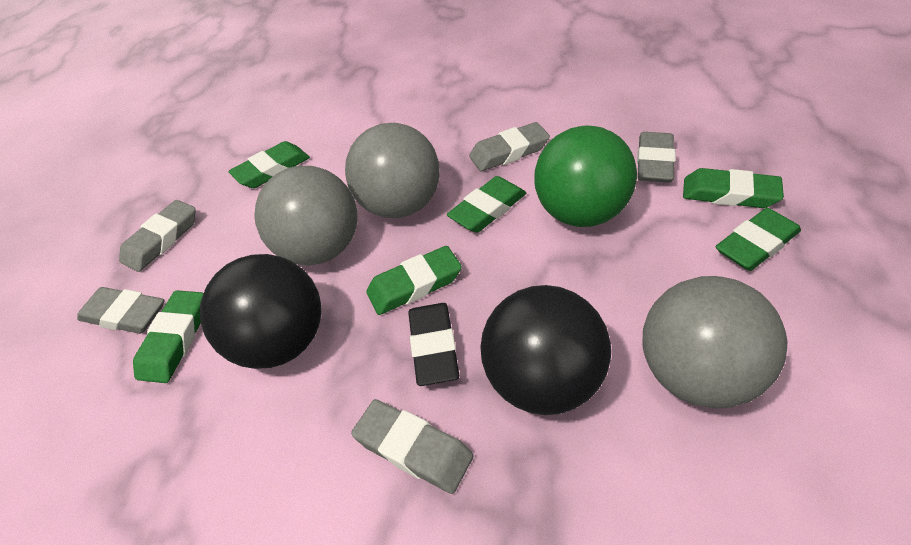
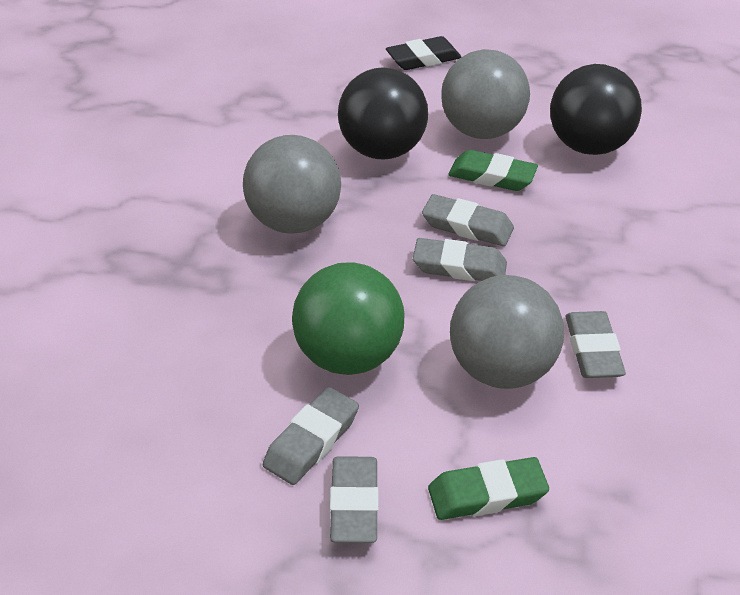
green eraser: 6 -> 2

